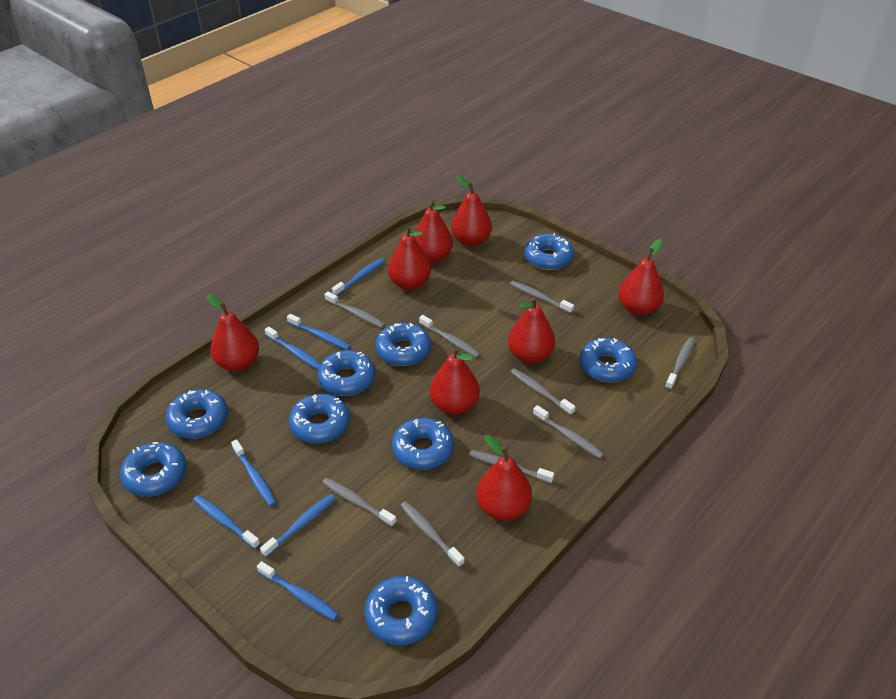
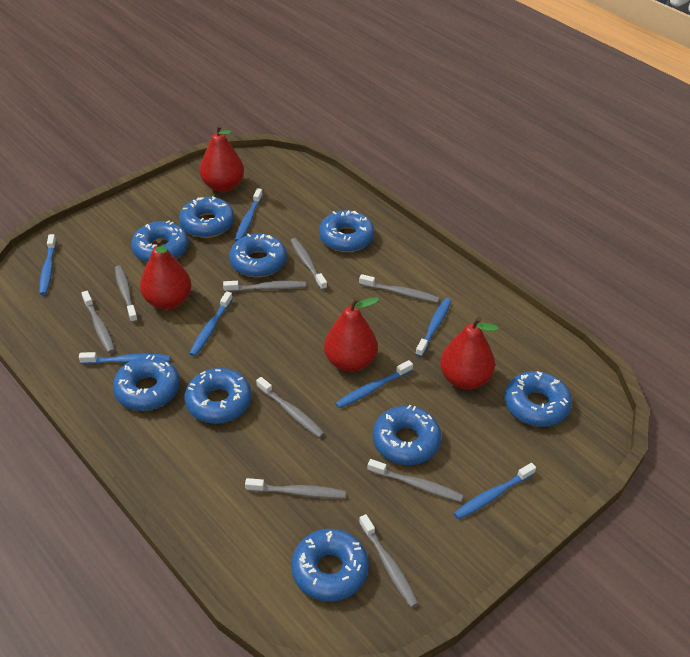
red pear: 8 -> 4

